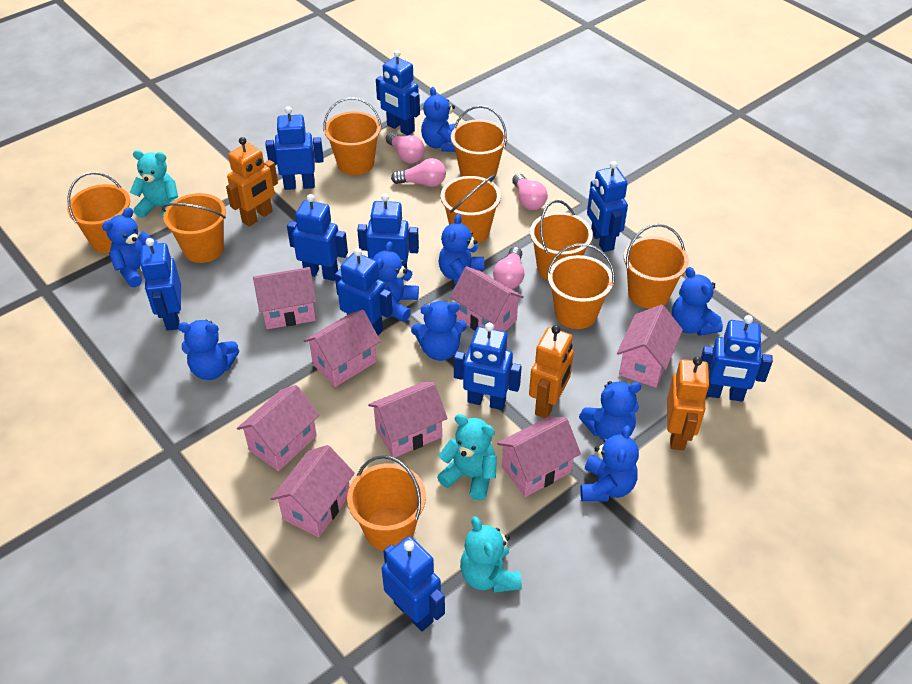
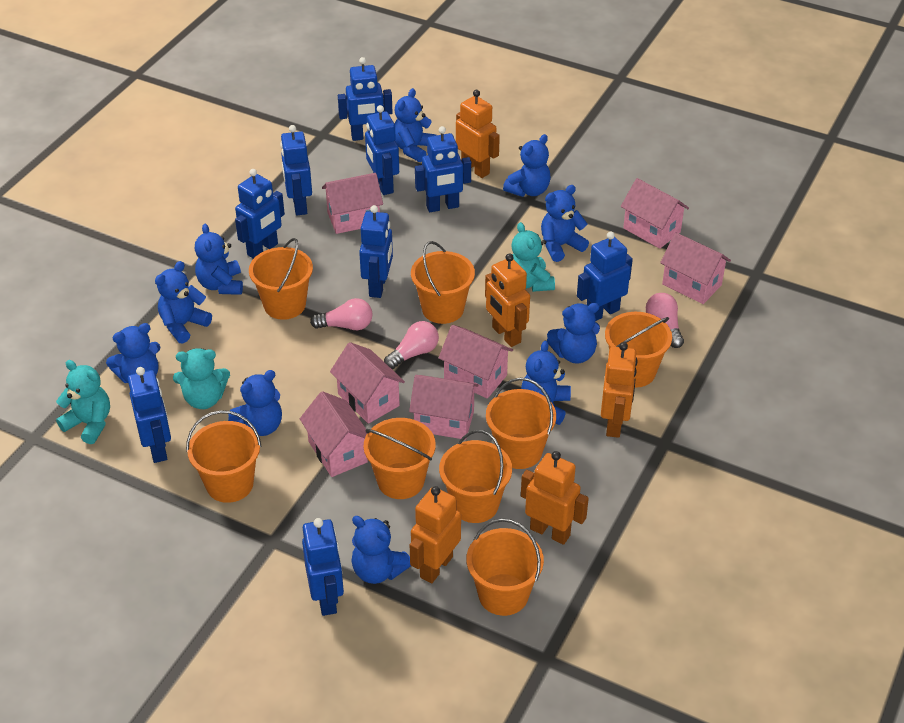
blue robot: 10 -> 9
blue teddy bear: 9 -> 10
orange bucket: 9 -> 8
orange robot: 3 -> 5
pink house: 8 -> 7
pink light bulb: 4 -> 3

